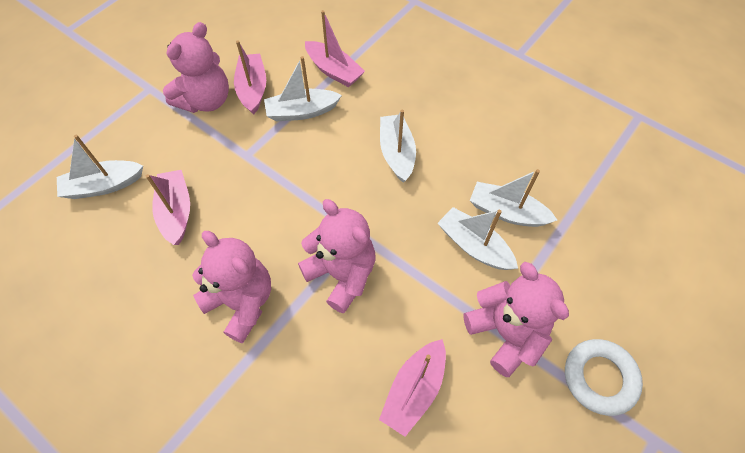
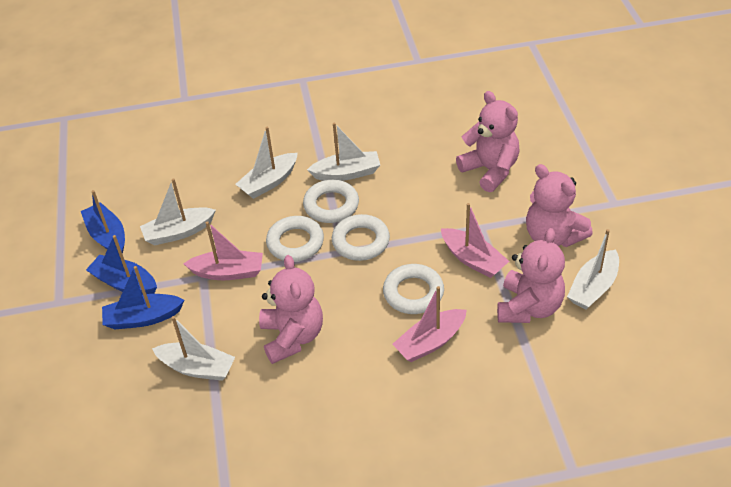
blue boat: 0 -> 3
pink boat: 4 -> 3
white ring: 1 -> 4

